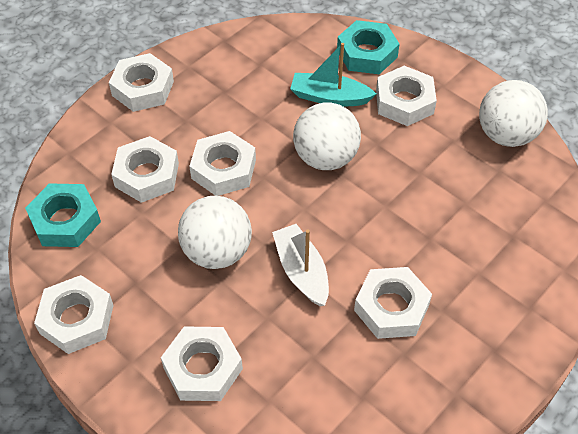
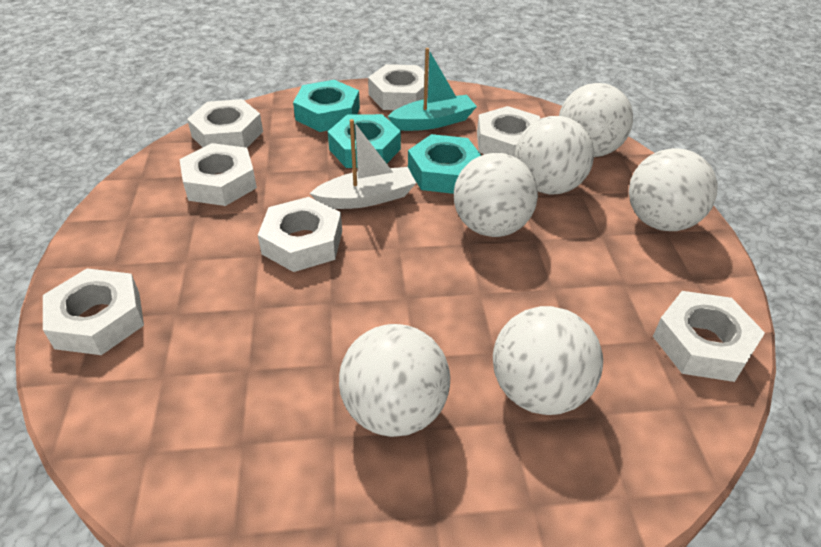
turquoise nut: 2 -> 3
white ball: 3 -> 6

